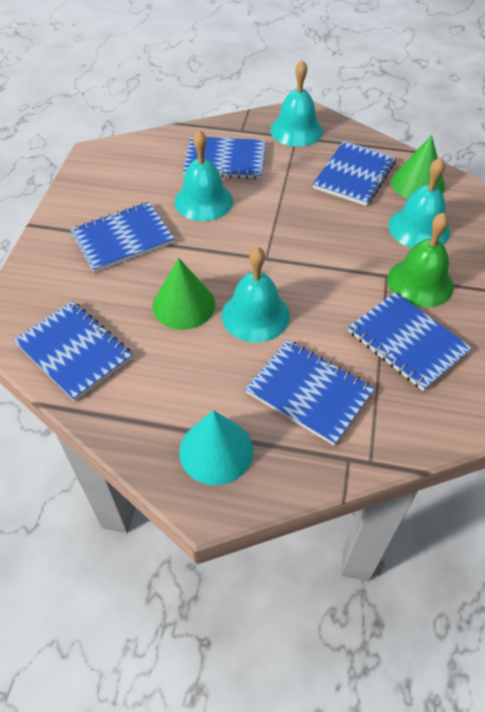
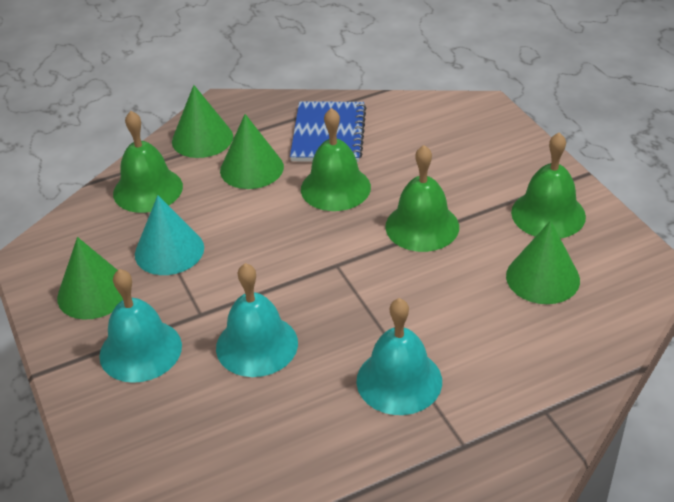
blue notebook: 6 -> 1
green bell: 1 -> 4
green cone: 2 -> 4
turquoise bell: 4 -> 3

